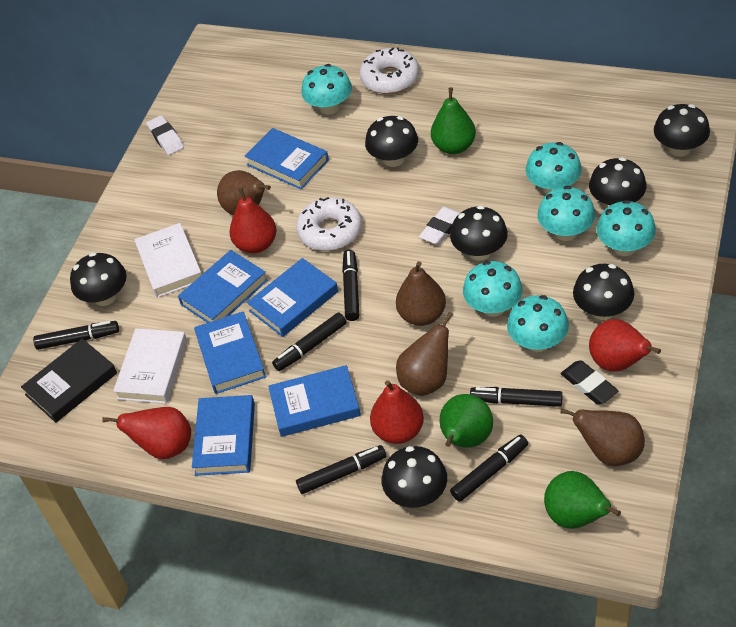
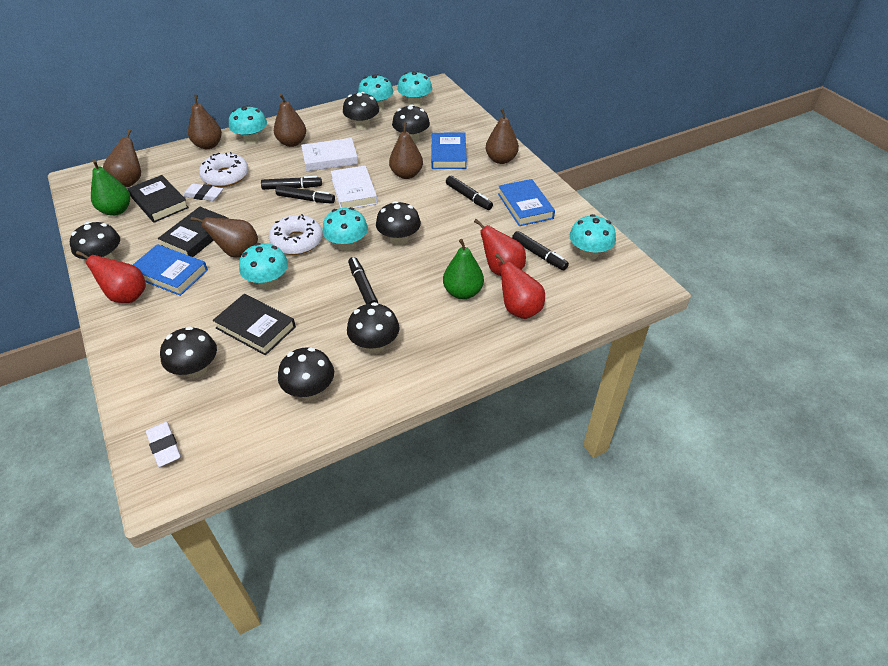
black book: 1 -> 3
black eraser: 1 -> 0
black marker: 6 -> 5
blue book: 6 -> 3
brown pear: 4 -> 6
green pear: 3 -> 2
red pear: 4 -> 3

